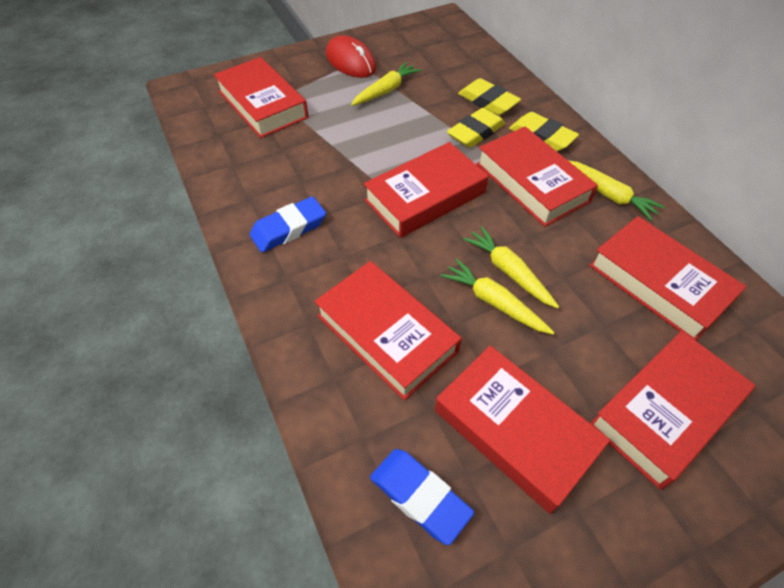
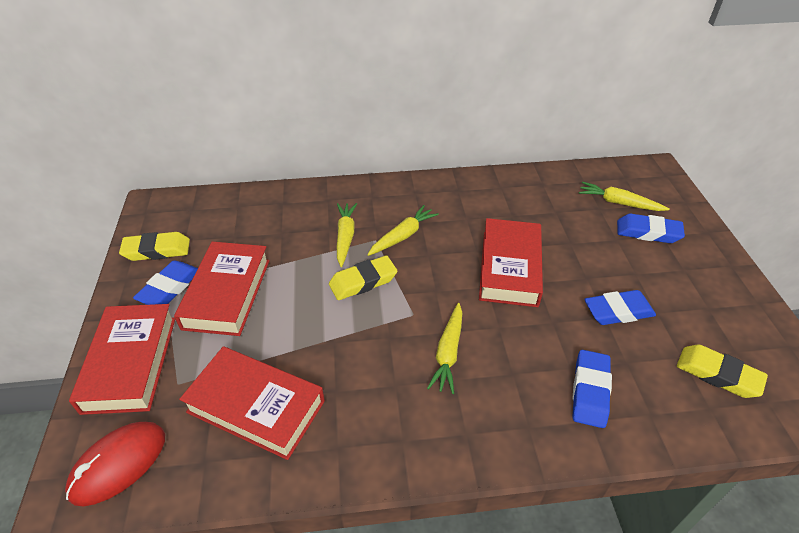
blue eraser: 2 -> 4
red book: 7 -> 4

